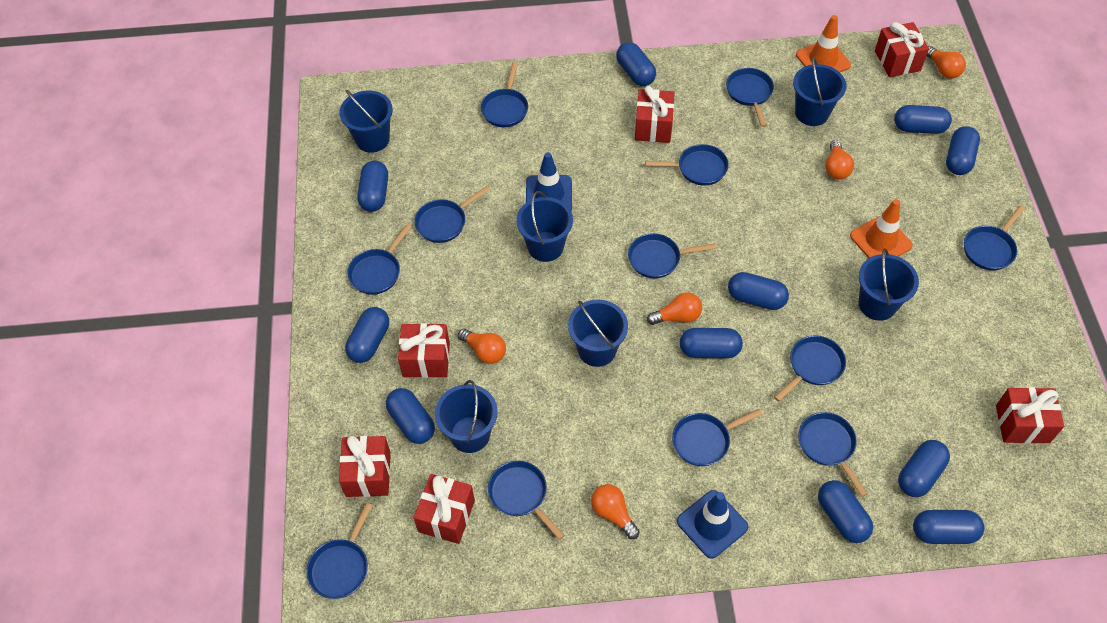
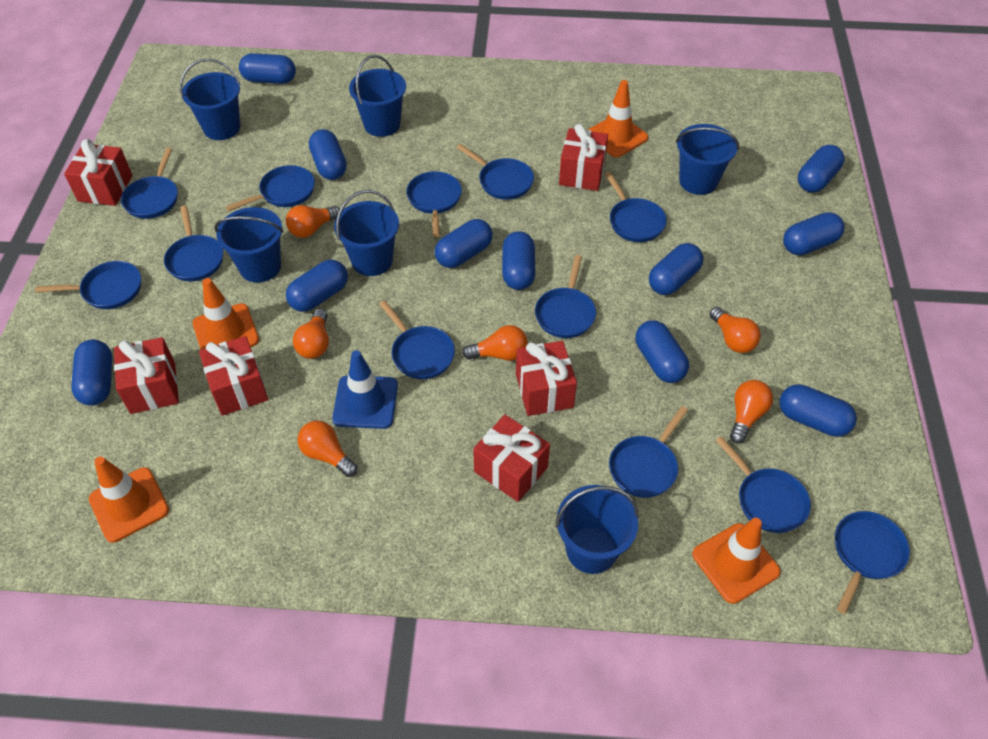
blue traffic cone: 2 -> 1
orange light bulb: 5 -> 6
orange traffic cone: 2 -> 4

